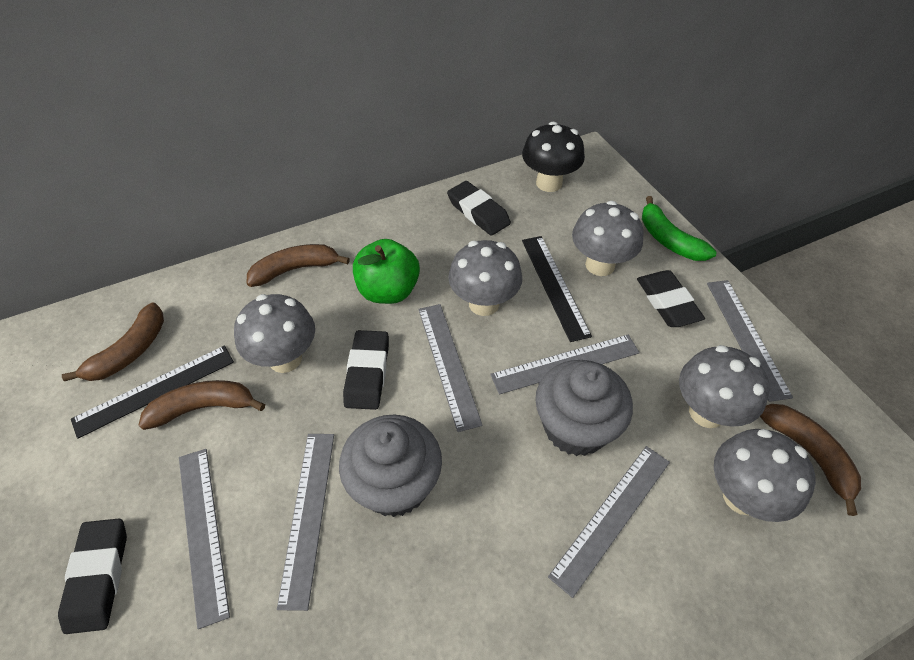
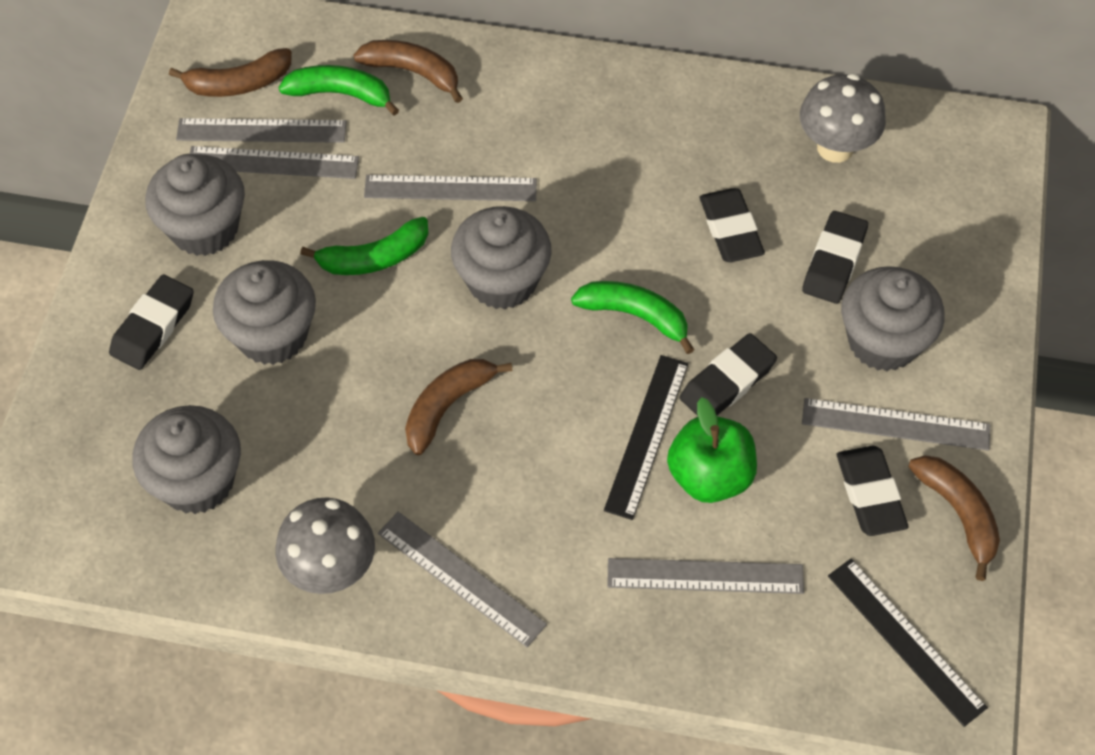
black eraser: 4 -> 5
black mushroom: 1 -> 0
green banana: 1 -> 3
grey cupcake: 2 -> 5
grey mushroom: 5 -> 2

